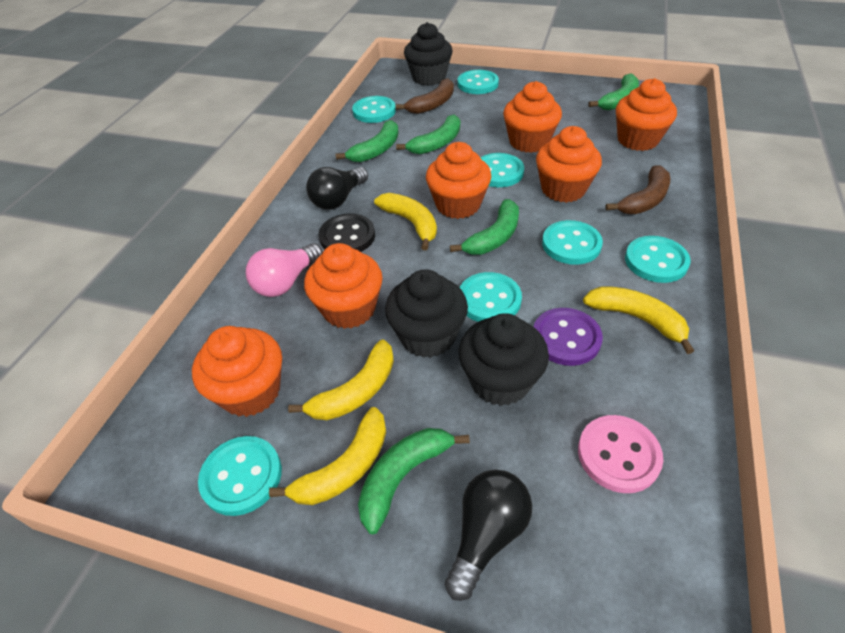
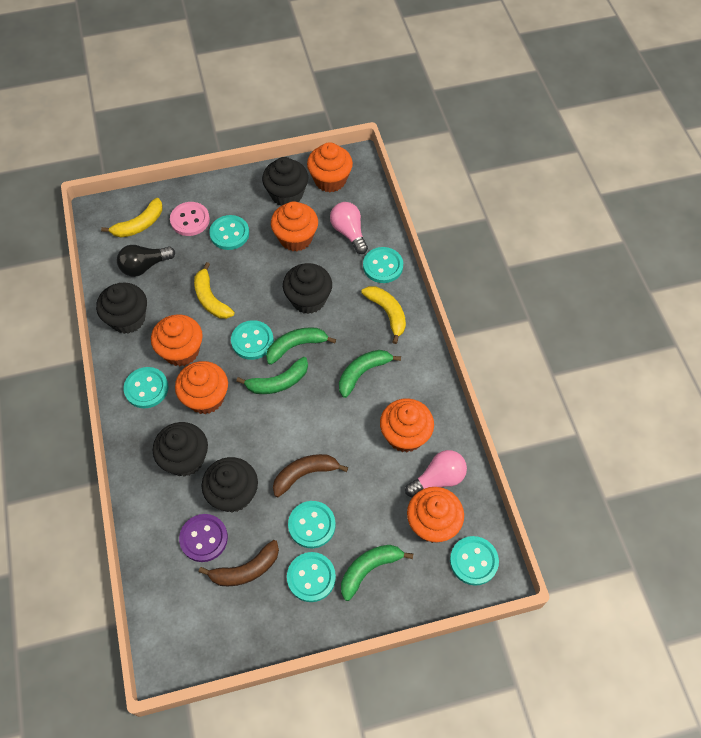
black button: 1 -> 0
black cupcake: 3 -> 5
black light bulb: 2 -> 1
green banana: 5 -> 4
pink light bulb: 1 -> 2
yellow banana: 4 -> 3

